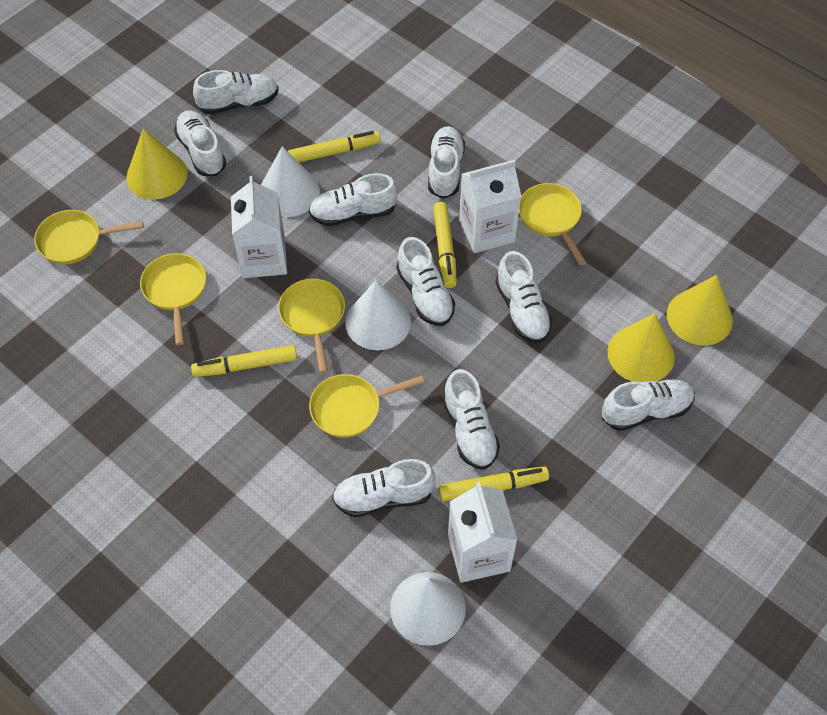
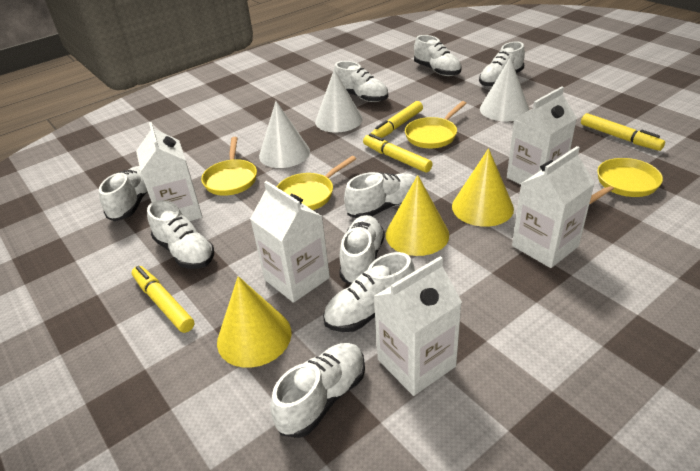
white carton: 3 -> 5
yellow pan: 5 -> 4

